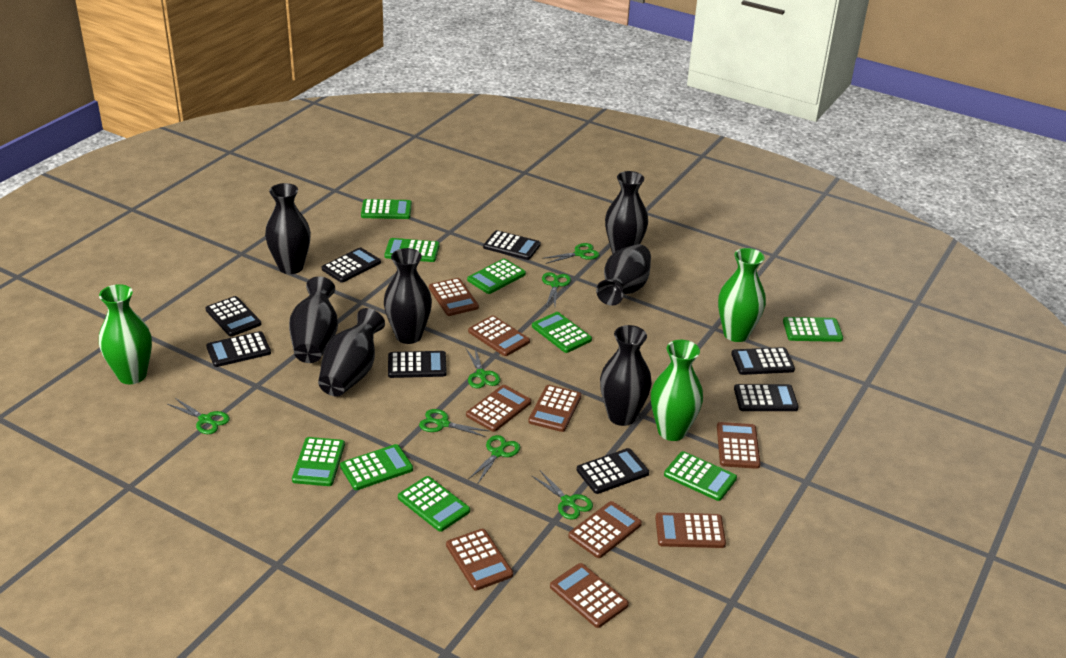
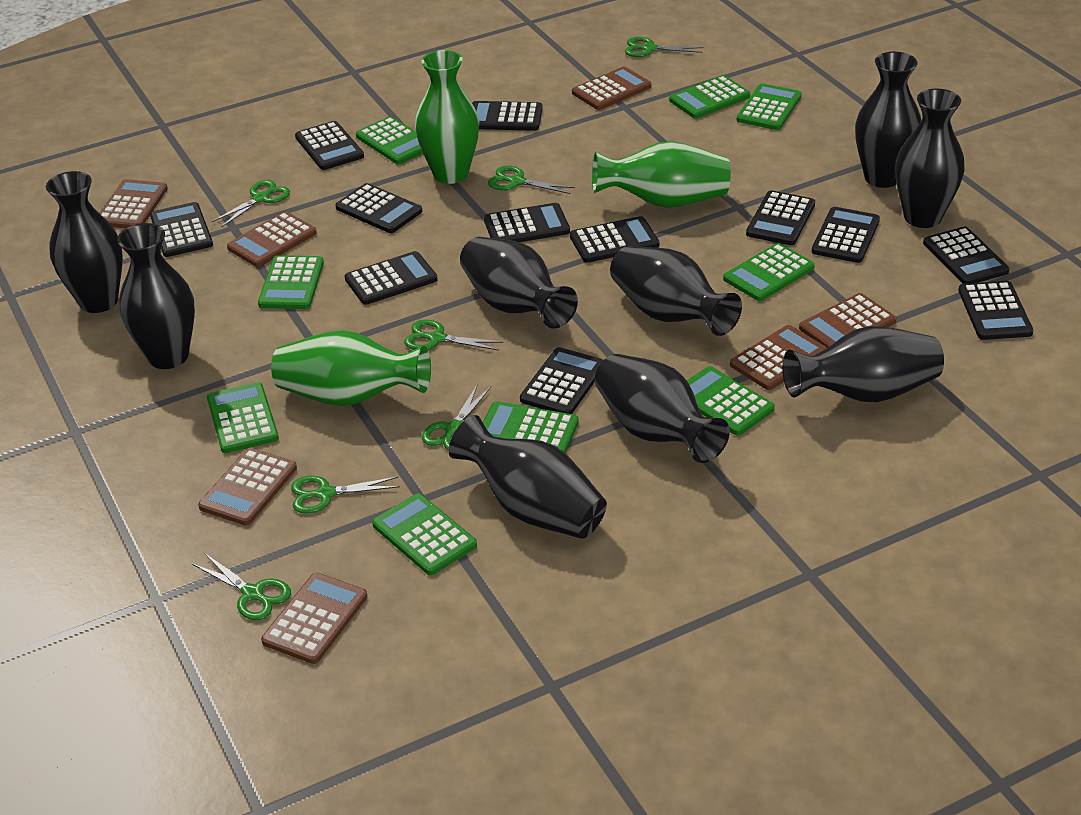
black calculator: 8 -> 12
black vase: 7 -> 9
brown calculator: 9 -> 7

